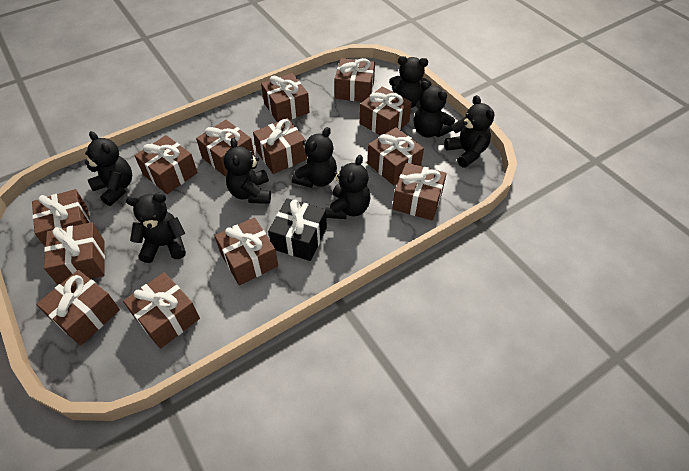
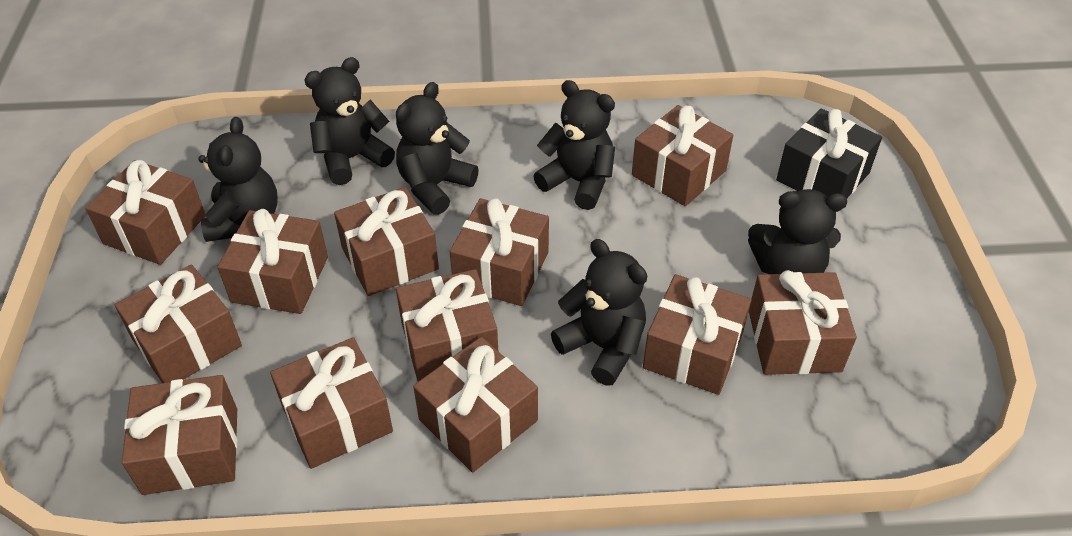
black teddy bear: 8 -> 6
brown gift: 13 -> 12

